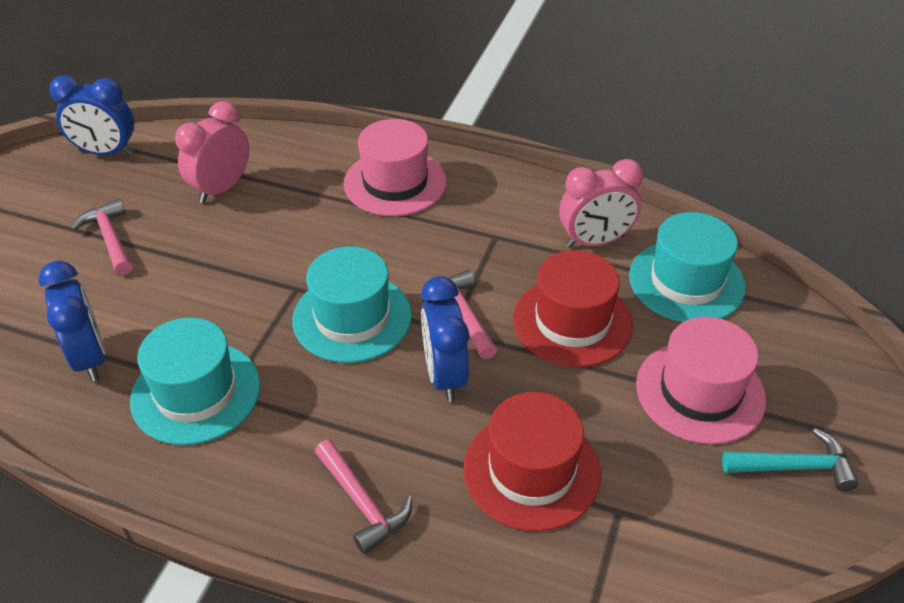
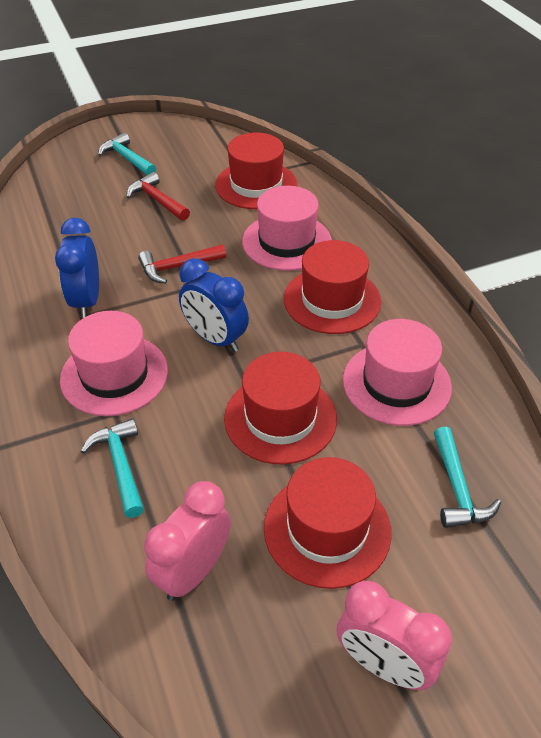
blue clock: 3 -> 2
pink hammer: 3 -> 0
pink hat: 2 -> 3
red hammer: 0 -> 2
red hat: 2 -> 4
turquoise hammer: 1 -> 3
turquoise hat: 3 -> 0

